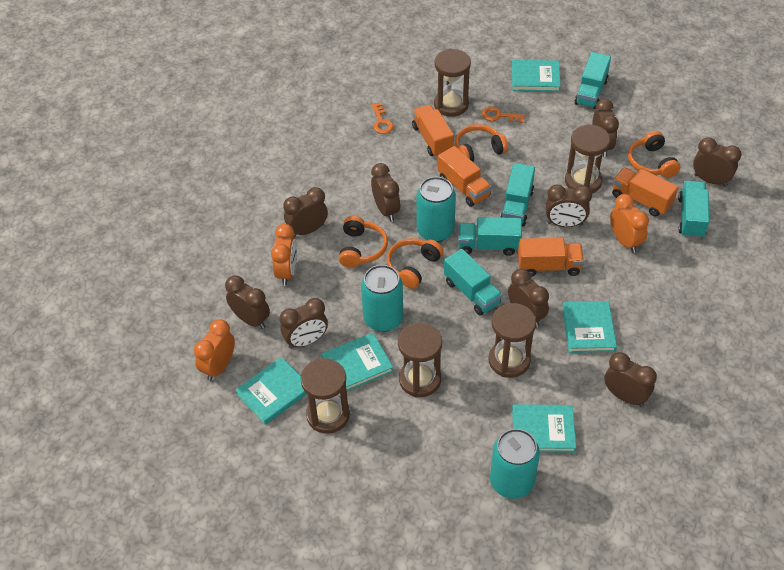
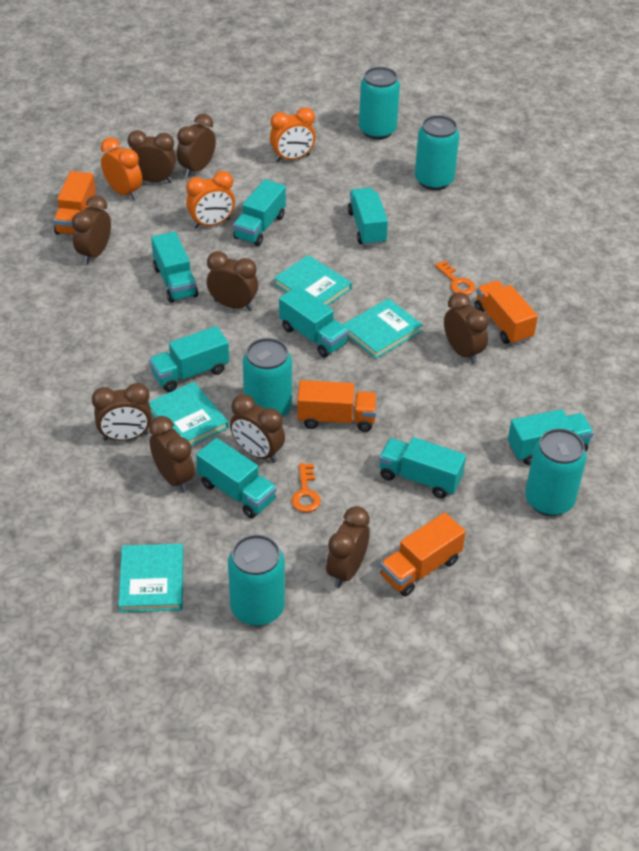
brown hourglass: 5 -> 0
orange headphones: 4 -> 0
turquoise book: 5 -> 4
turquoise can: 3 -> 5
turquoise truck: 5 -> 8

